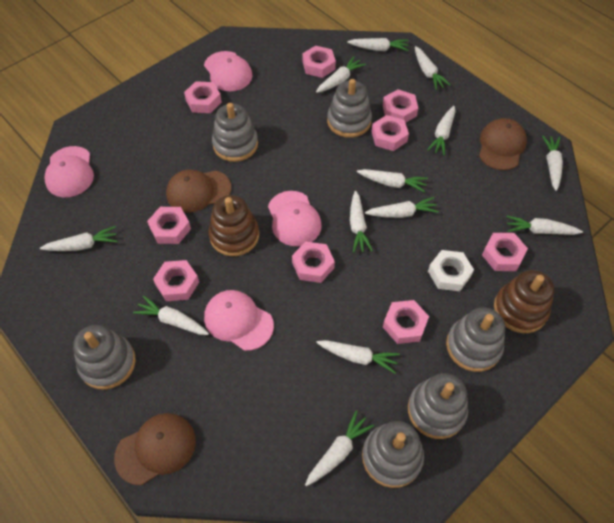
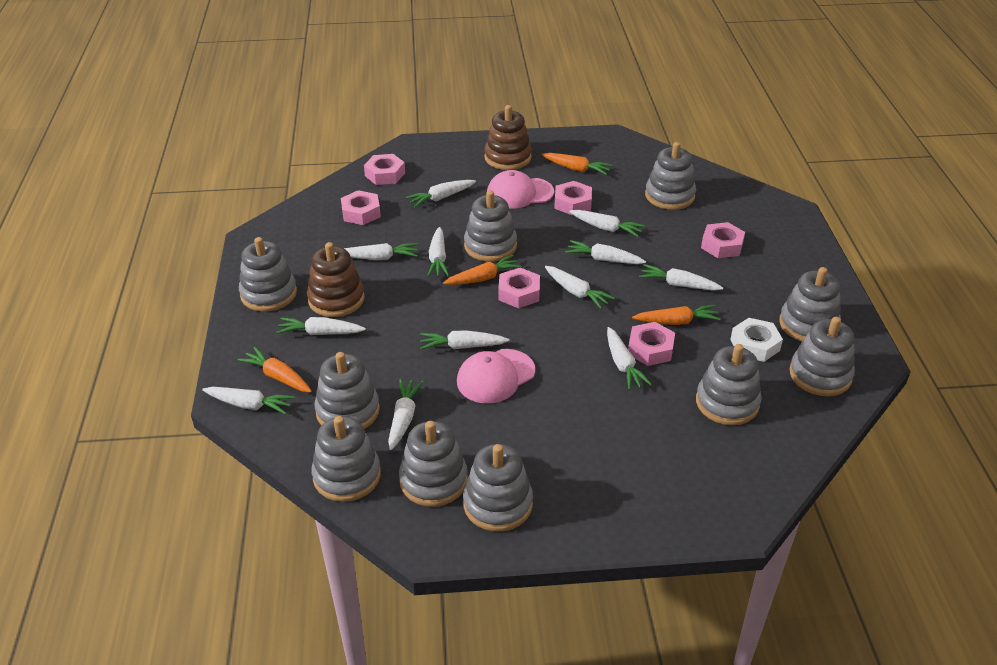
brown cap: 3 -> 0
grey stacking toy: 6 -> 10
orange carrot: 0 -> 4
pink cap: 4 -> 2
pink nut: 9 -> 6
white carrot: 13 -> 12

